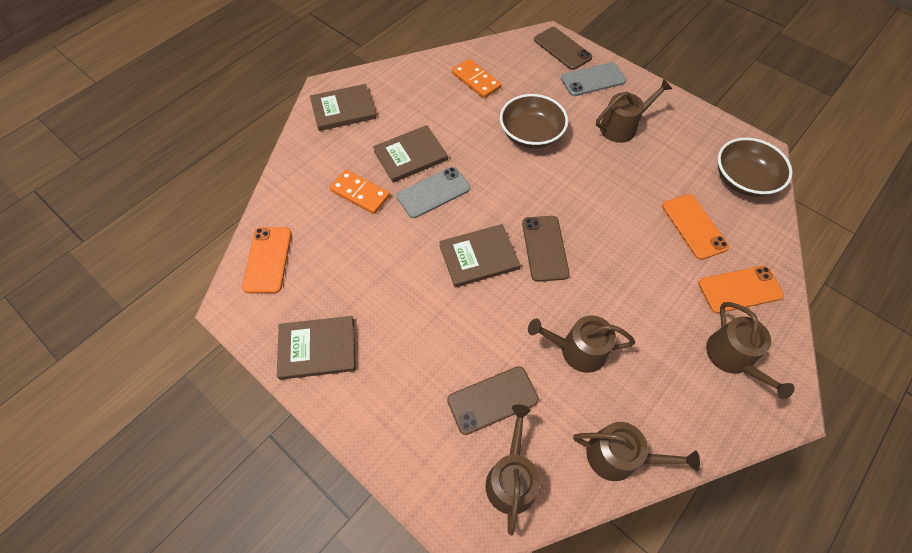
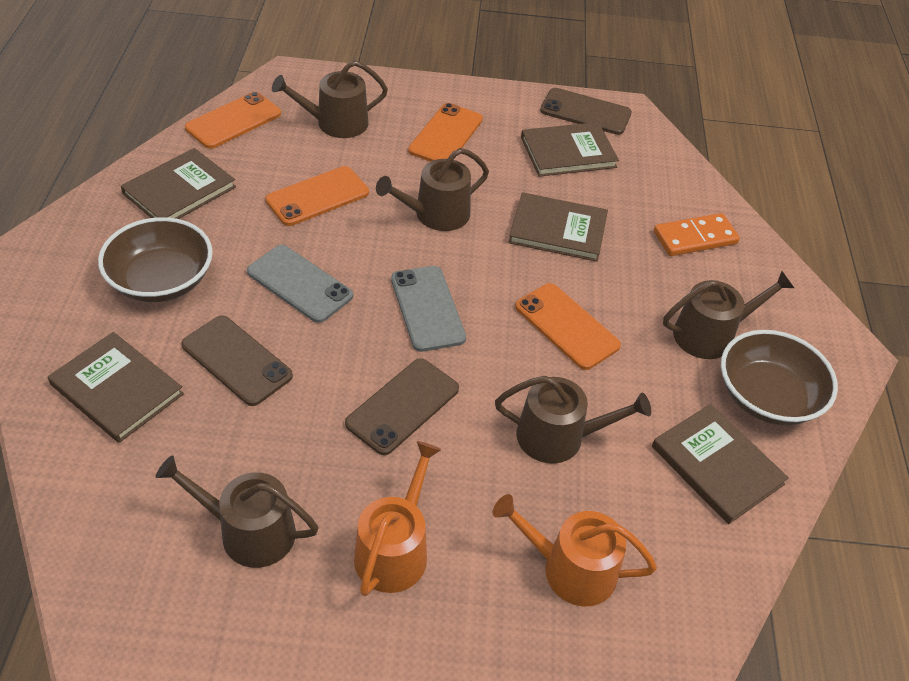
brown book: 4 -> 5
orange domino: 2 -> 1
orange phone: 3 -> 4
orange watering can: 0 -> 2

